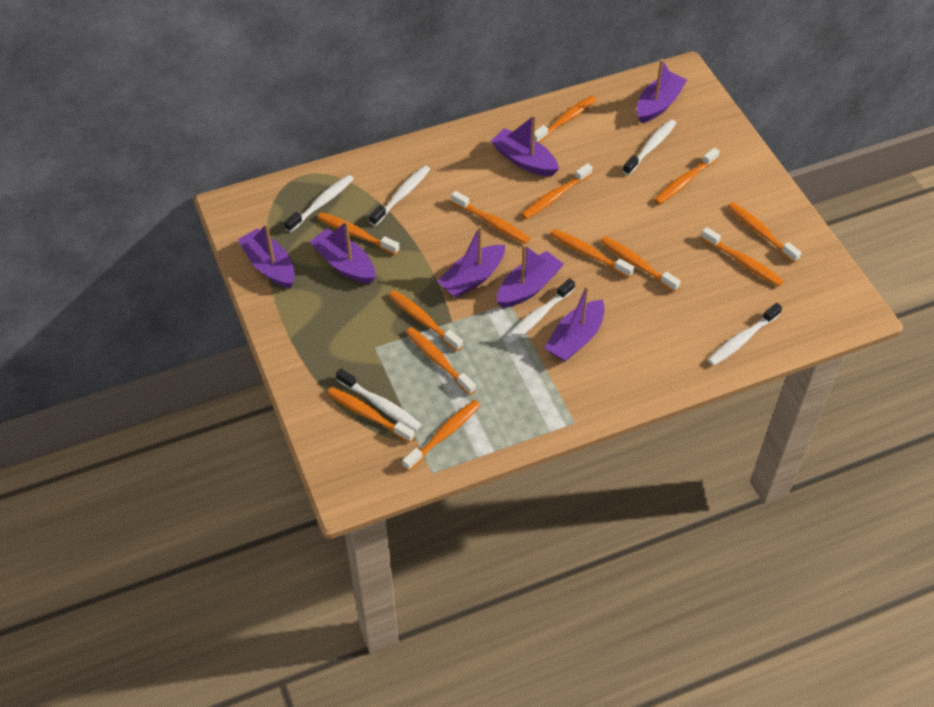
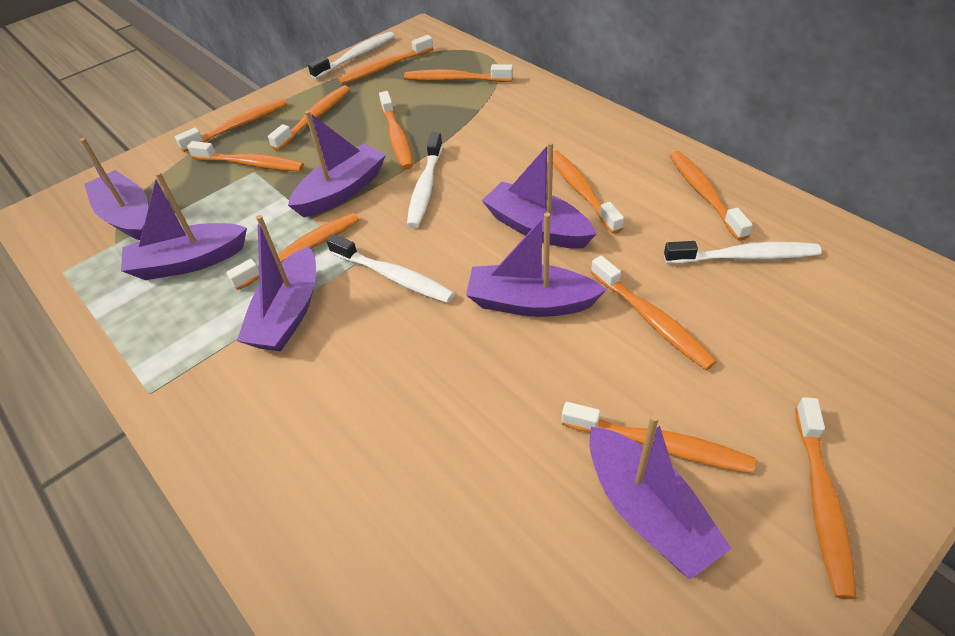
orange toothbrush: 13 -> 12
white toothbrush: 6 -> 4

